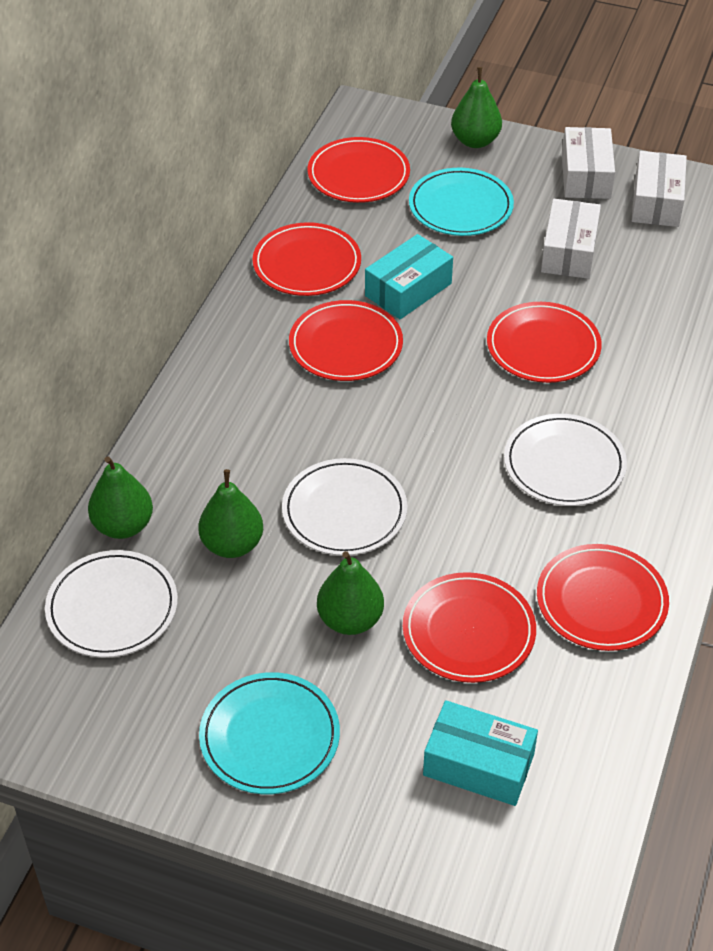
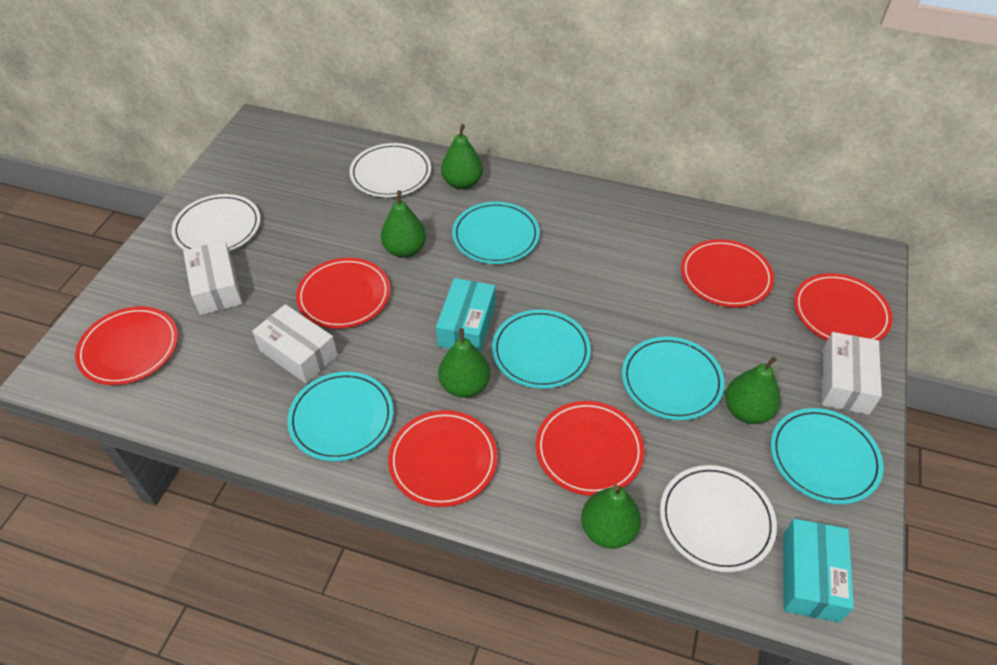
green pear: 4 -> 5
turquoise plate: 2 -> 5

